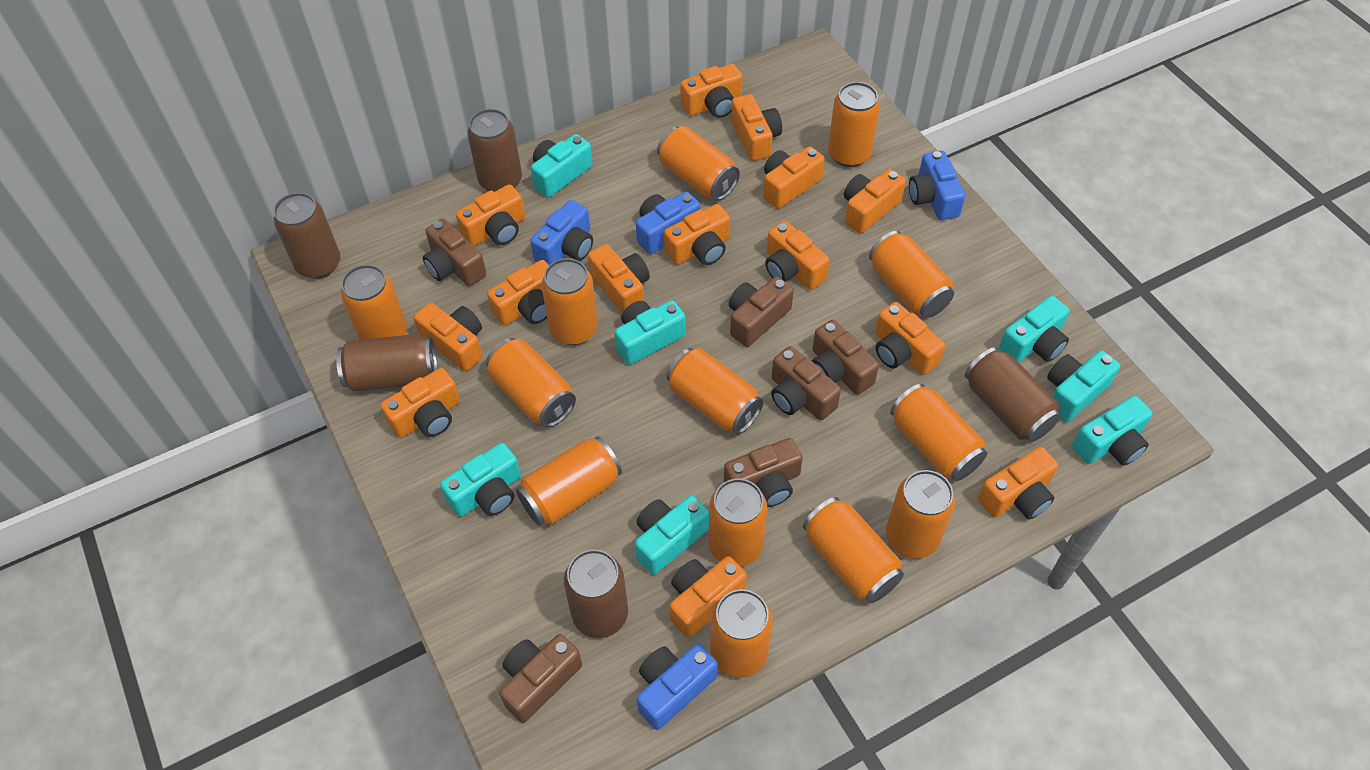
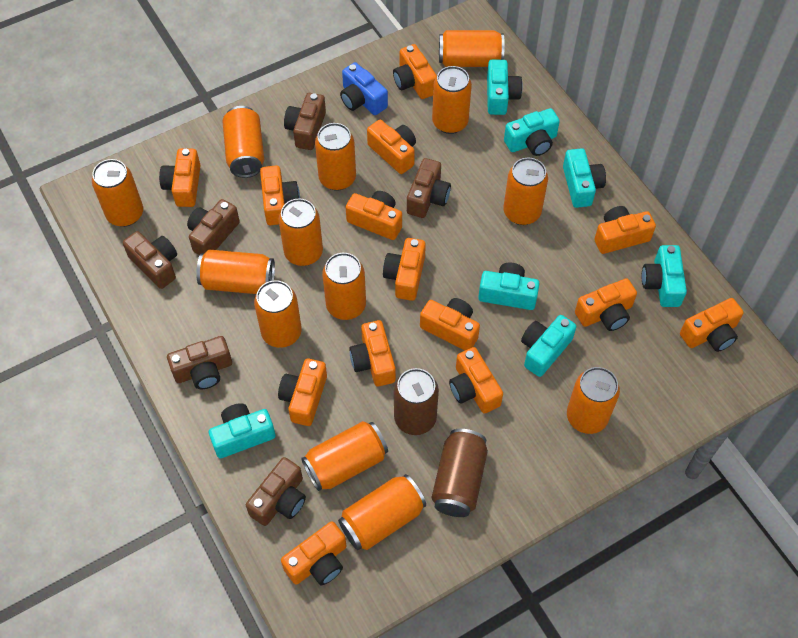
blue camera: 4 -> 1
brown can: 5 -> 2

